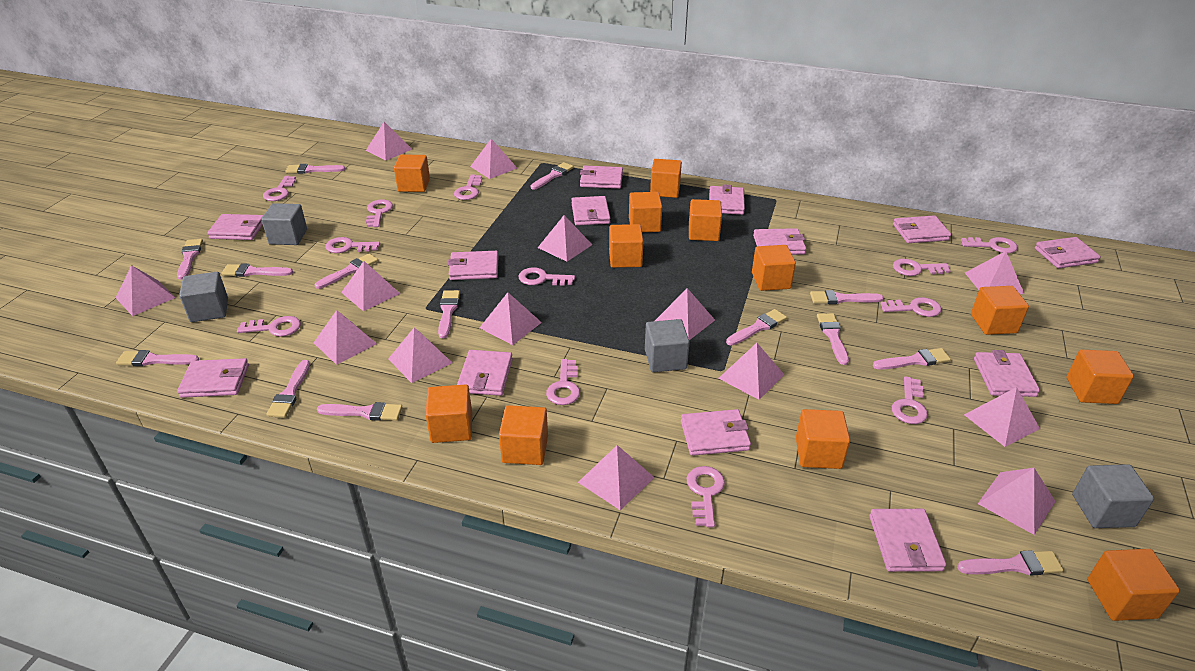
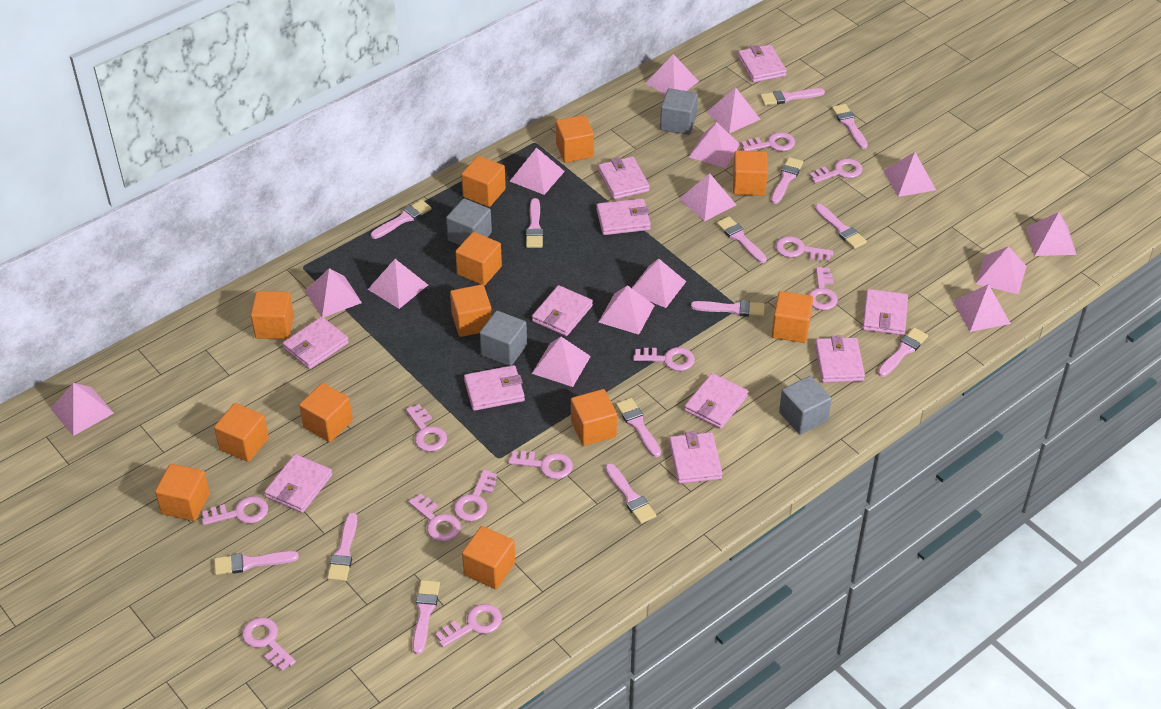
pink pyramid: 14 -> 15
pink wallet: 13 -> 11

